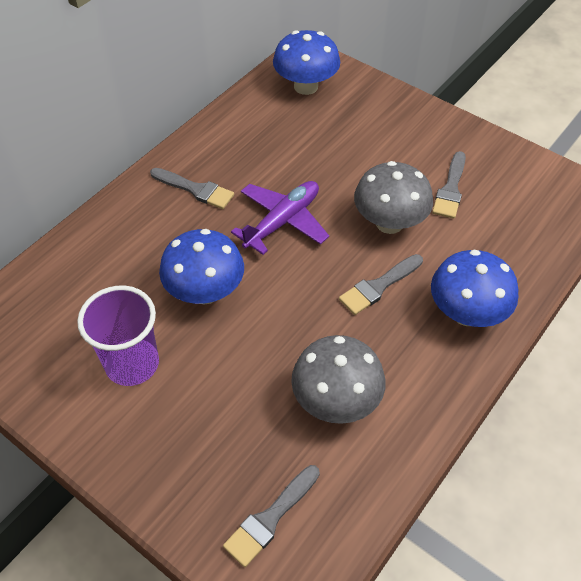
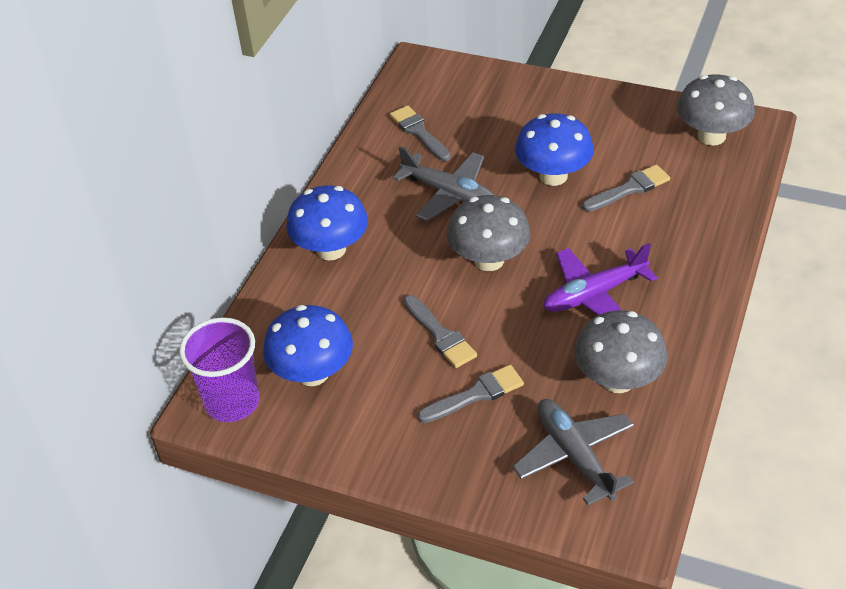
grey mushroom: 2 -> 3
grey plane: 0 -> 2

